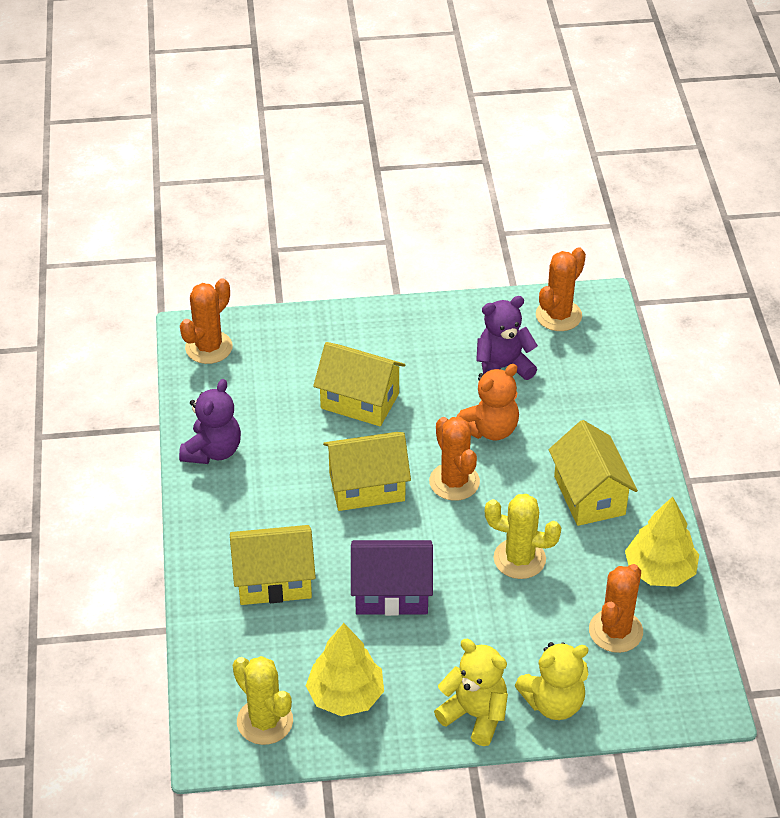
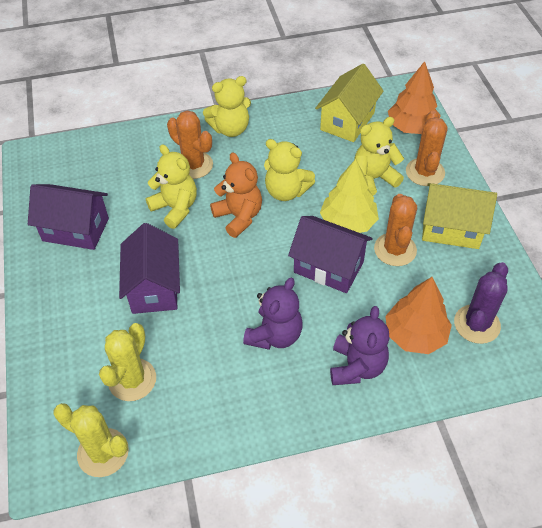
orange cactus: 4 -> 3
orange tree: 0 -> 2
purple cactus: 0 -> 1
purple house: 1 -> 3
yellow house: 4 -> 2
yellow teddy bear: 2 -> 4
yellow tree: 2 -> 1

